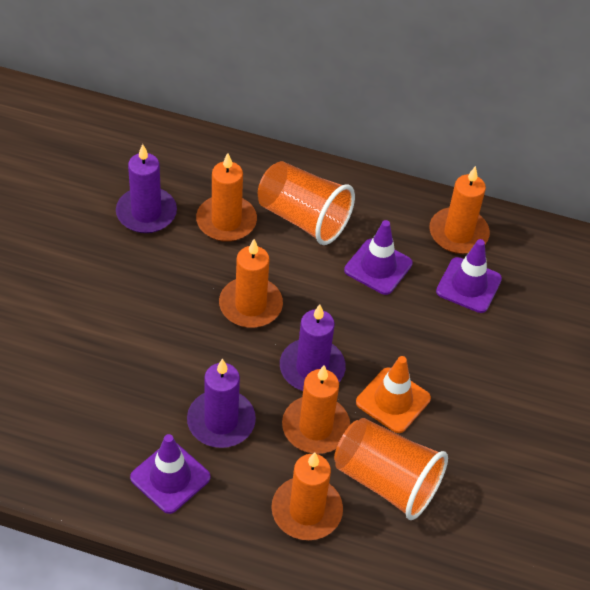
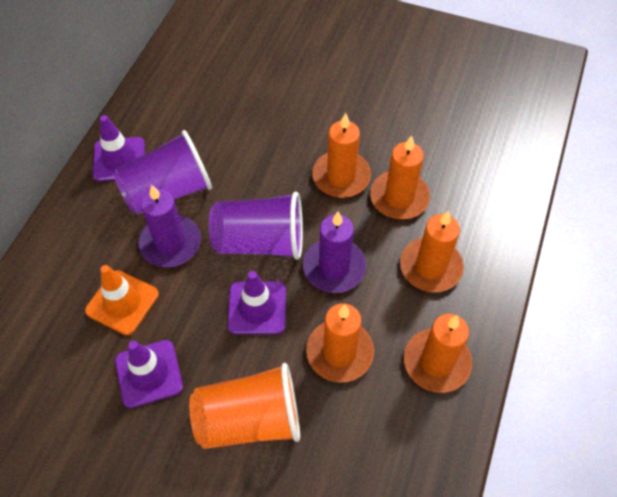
orange cup: 2 -> 1
purple candle: 3 -> 2
purple cup: 0 -> 2

